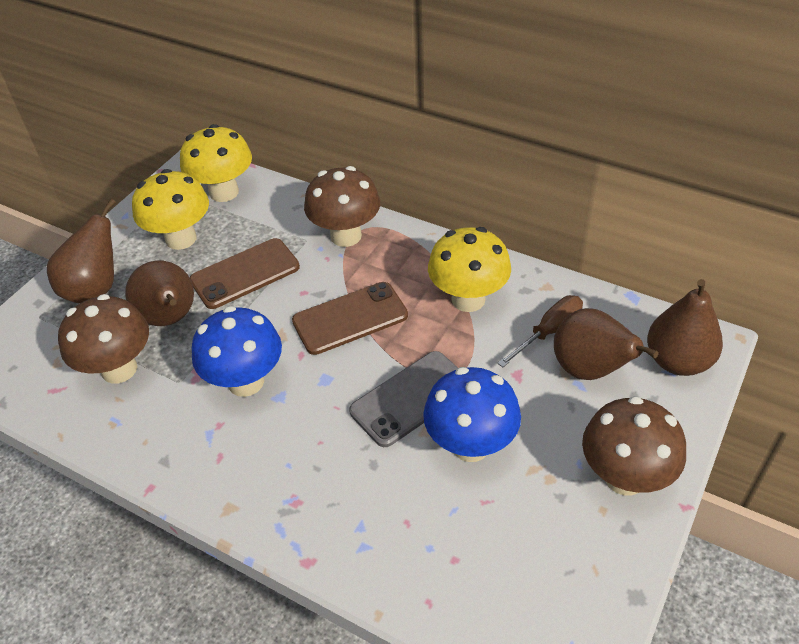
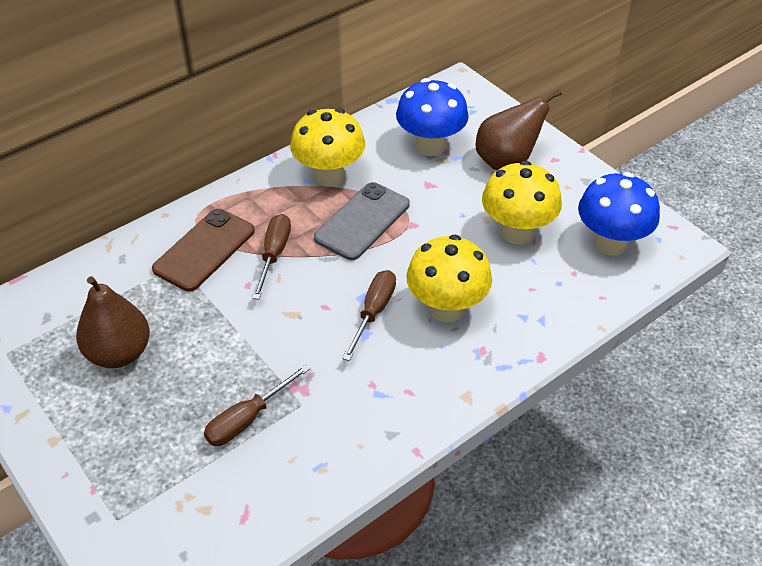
brown mushroom: 3 -> 0
brown pear: 4 -> 2
brown phone: 2 -> 1
brown screwdriver: 1 -> 3

